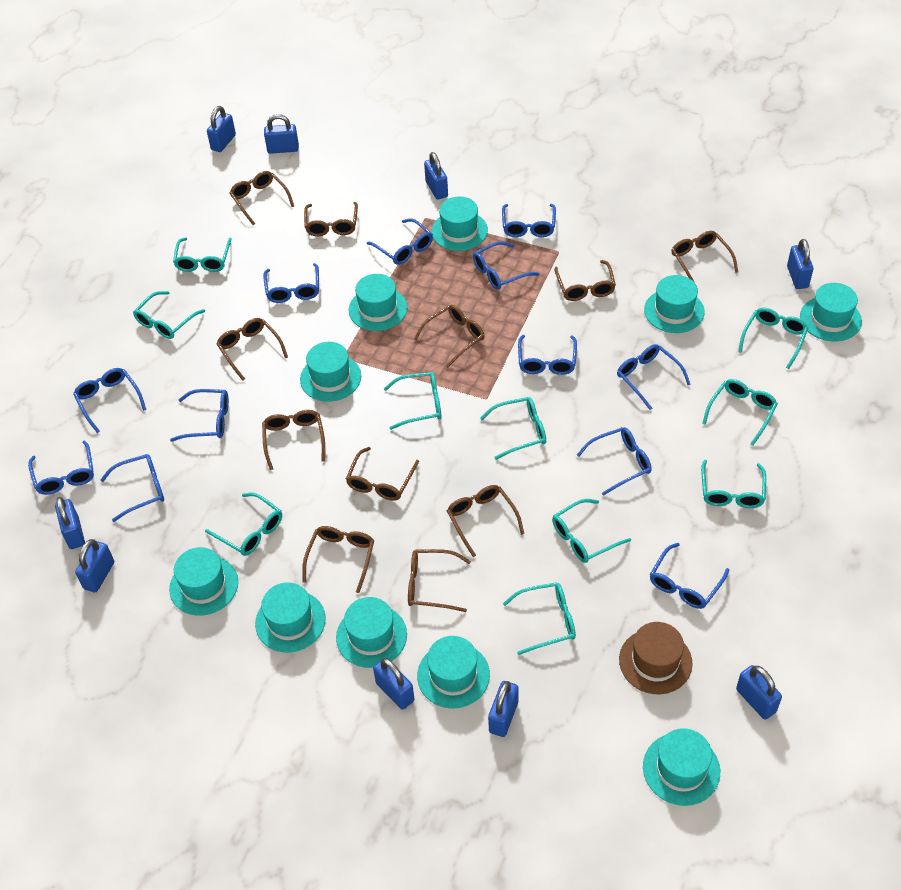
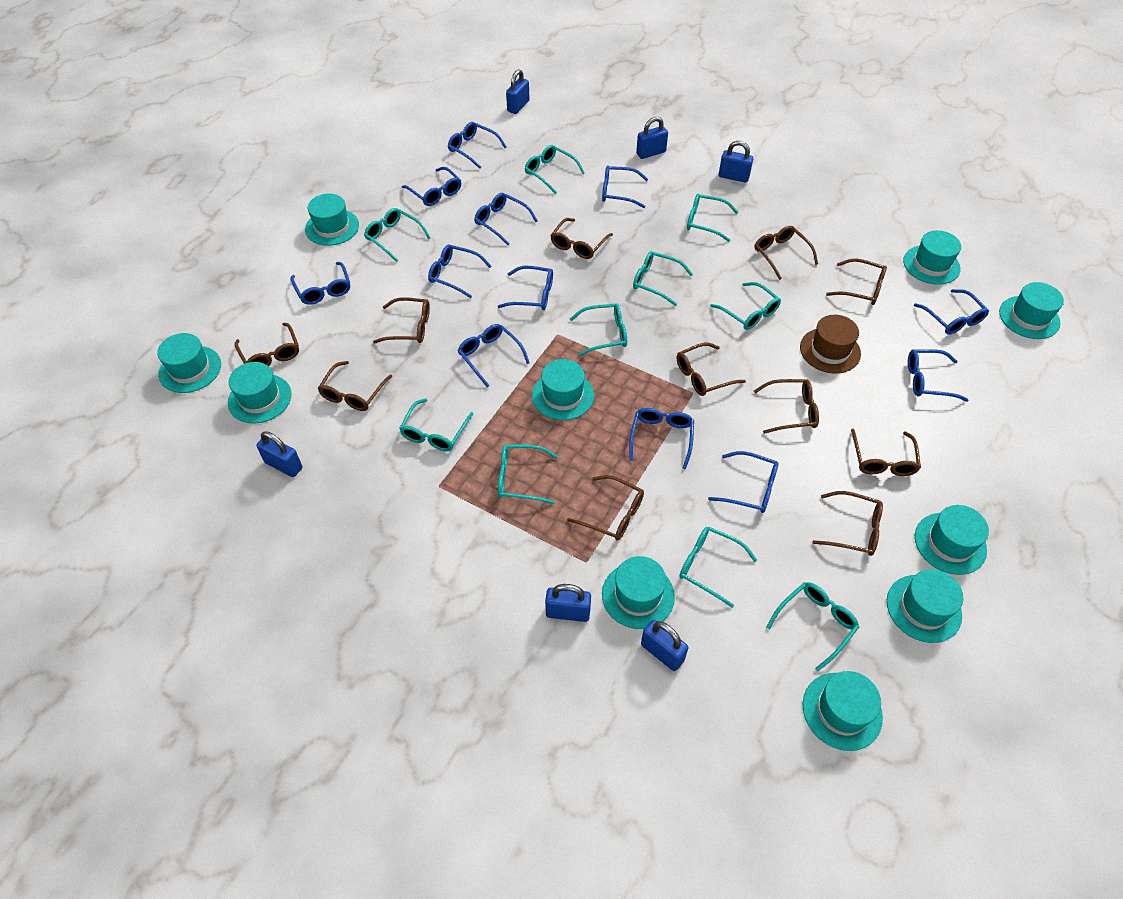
blue padlock: 9 -> 6

